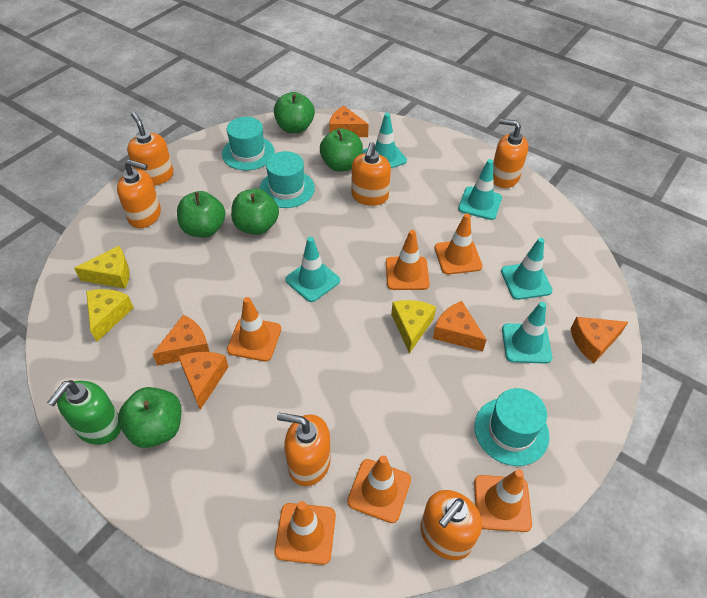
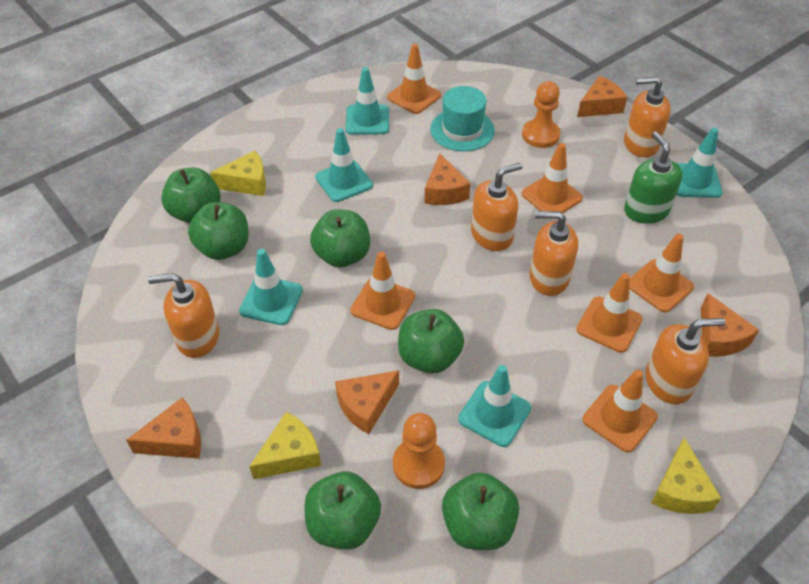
green apple: 5 -> 6
orange pawn: 0 -> 2
orange soap dispenser: 6 -> 5
turquoise hat: 3 -> 1

